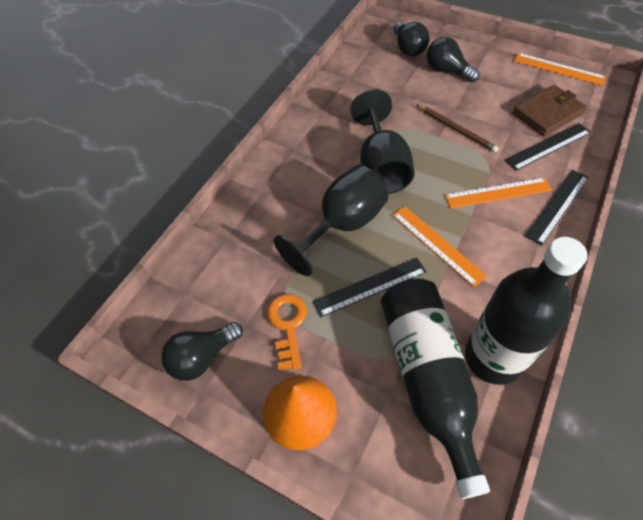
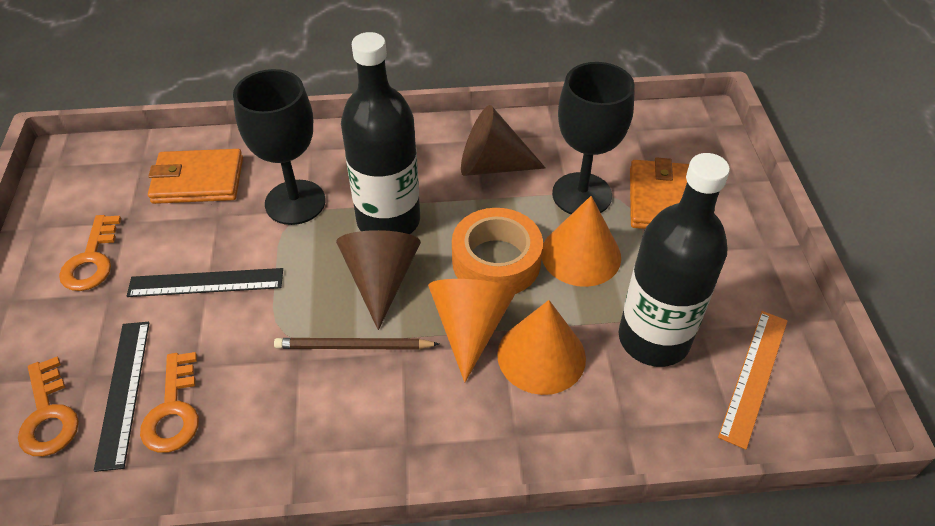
black light bulb: 3 -> 0
black ruler: 3 -> 2
brown cone: 0 -> 2
brown wallet: 1 -> 0
orange cone: 1 -> 3
orange key: 1 -> 3
orange ruler: 3 -> 1
orange tape: 0 -> 1
orange wallet: 0 -> 2

